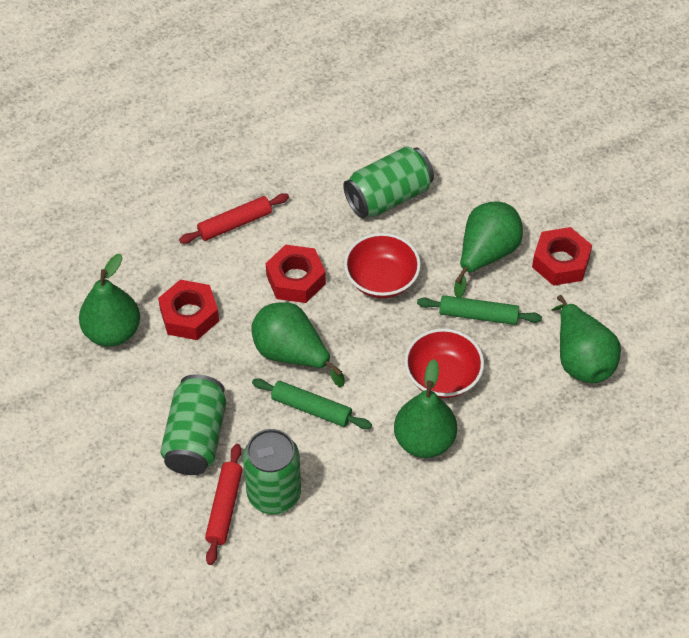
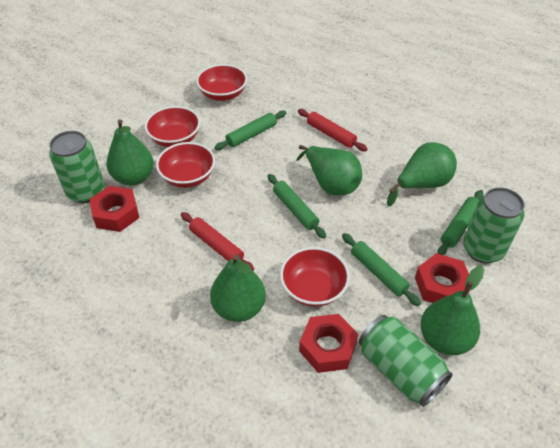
green rolling pin: 2 -> 4
red bowl: 2 -> 4

